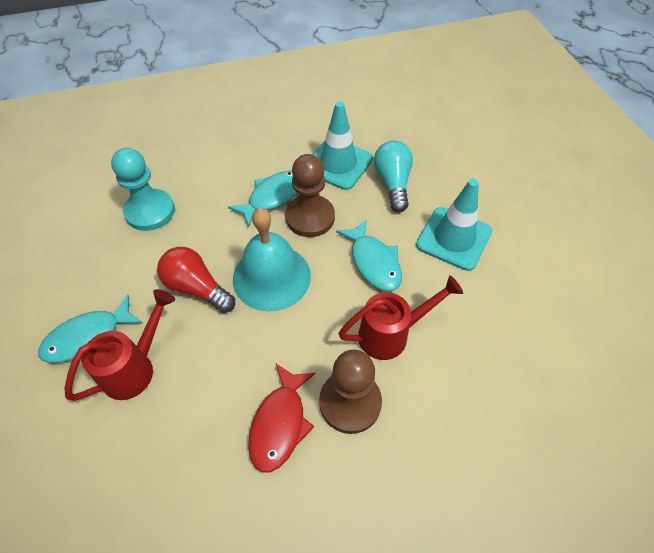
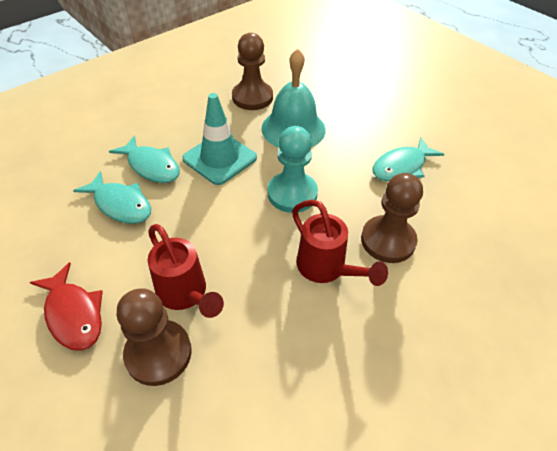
brown pawn: 2 -> 3
red light bulb: 1 -> 0
turquoise light bulb: 1 -> 0
turquoise traffic cone: 2 -> 1

